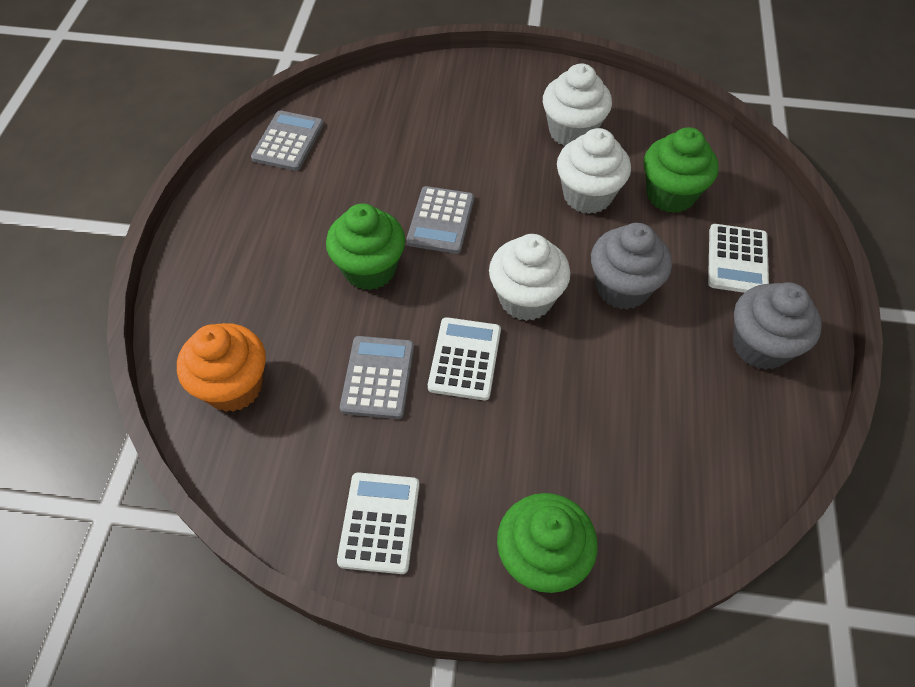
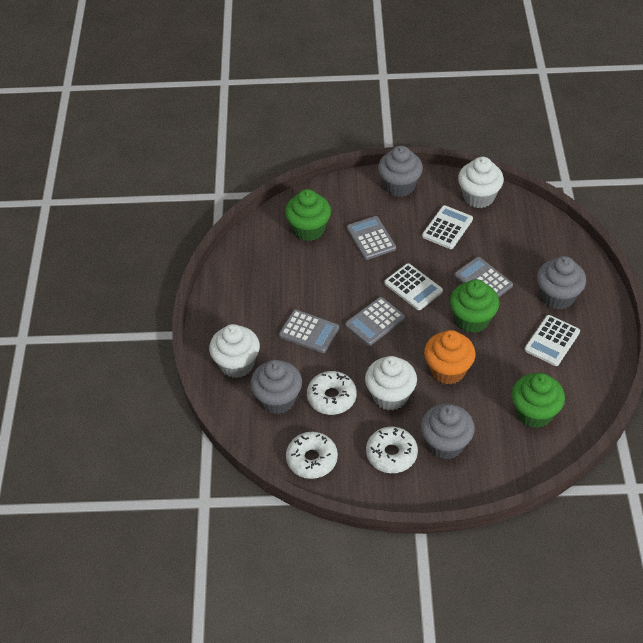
grey calculator: 3 -> 4
grey cupcake: 2 -> 4
white donut: 0 -> 3

